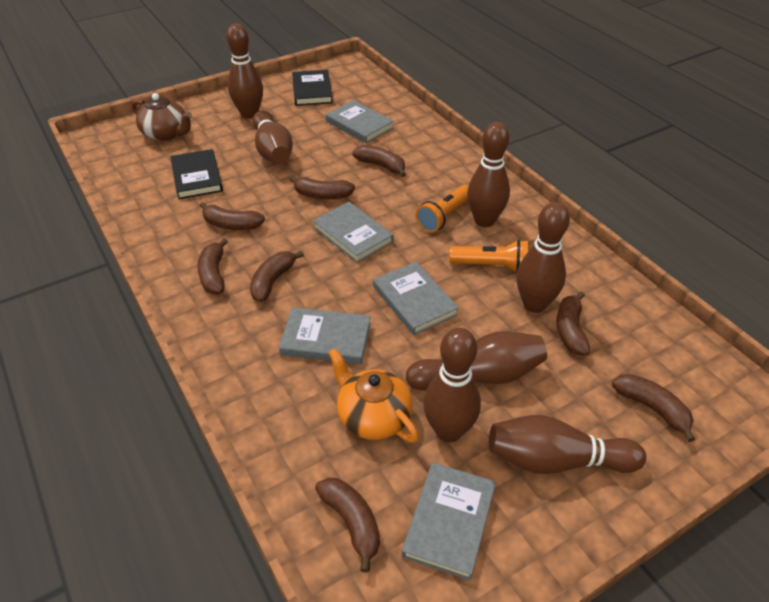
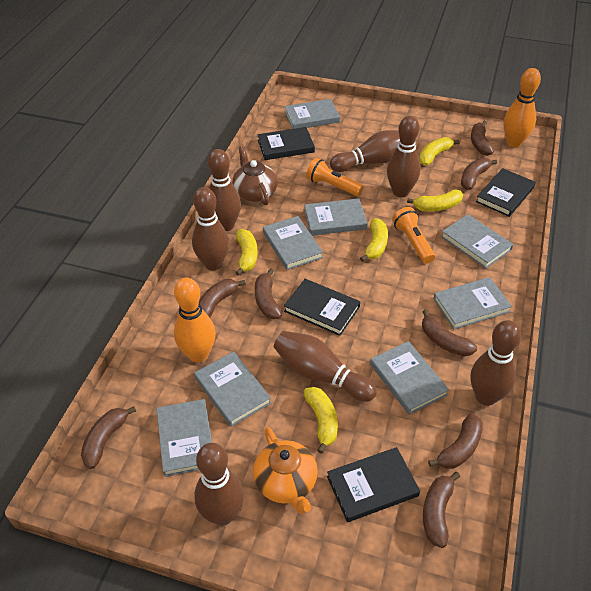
black book: 2 -> 4
grey book: 5 -> 8
orange bowling pin: 0 -> 2
yellow banana: 0 -> 5

